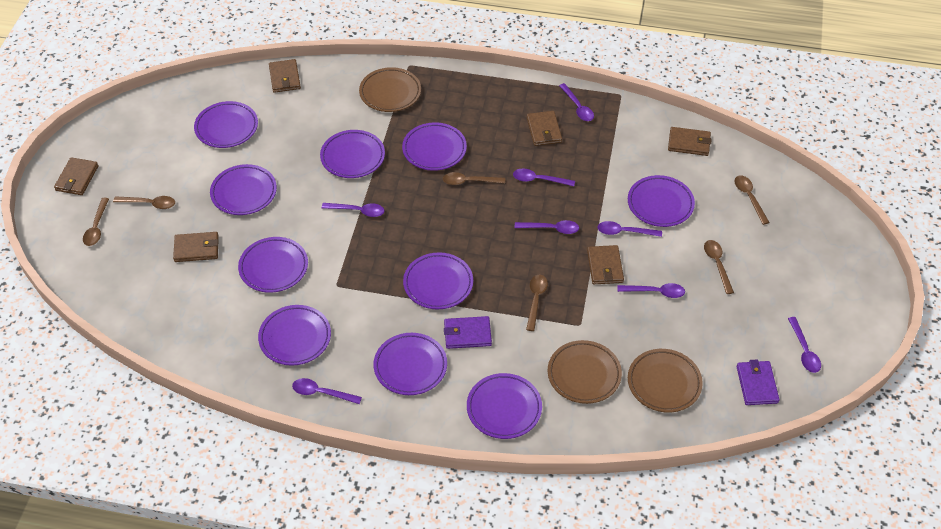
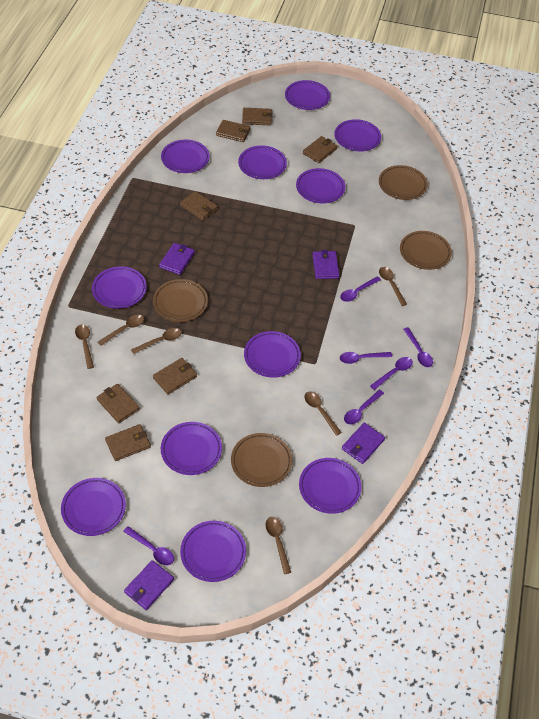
brown plate: 3 -> 4
brown wallet: 6 -> 7
purple plate: 10 -> 11
purple spoon: 8 -> 6
purple wallet: 2 -> 4

